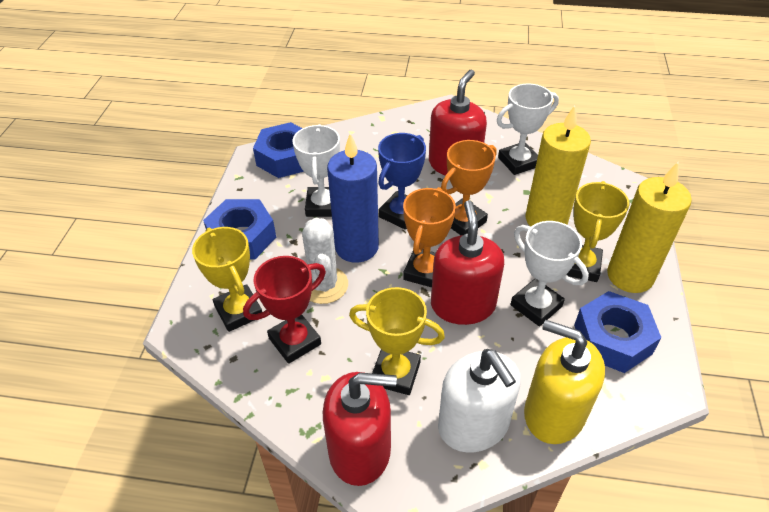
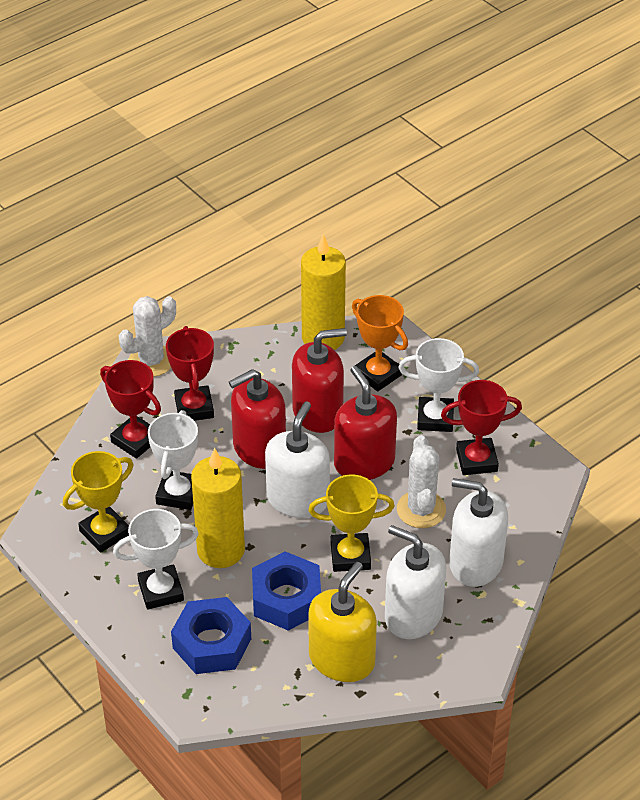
blue candle: 1 -> 0
blue nut: 3 -> 2
blue trophy: 1 -> 0
orange trophy: 2 -> 1
red trophy: 1 -> 3
white cactus: 1 -> 2
white soap dispenser: 1 -> 3
yellow trophy: 3 -> 2

